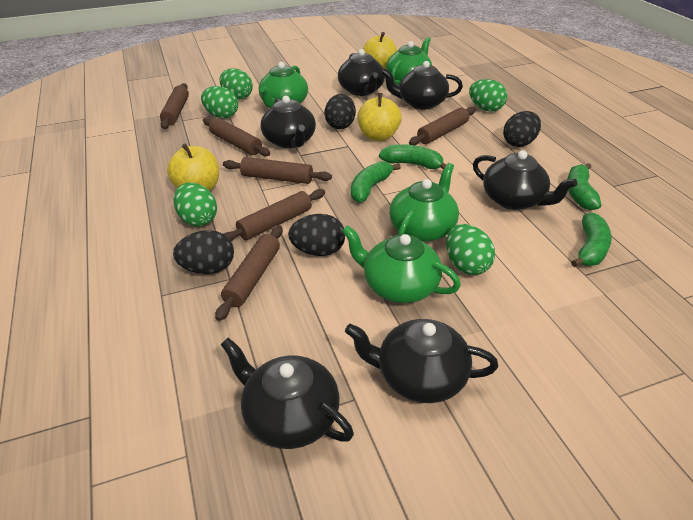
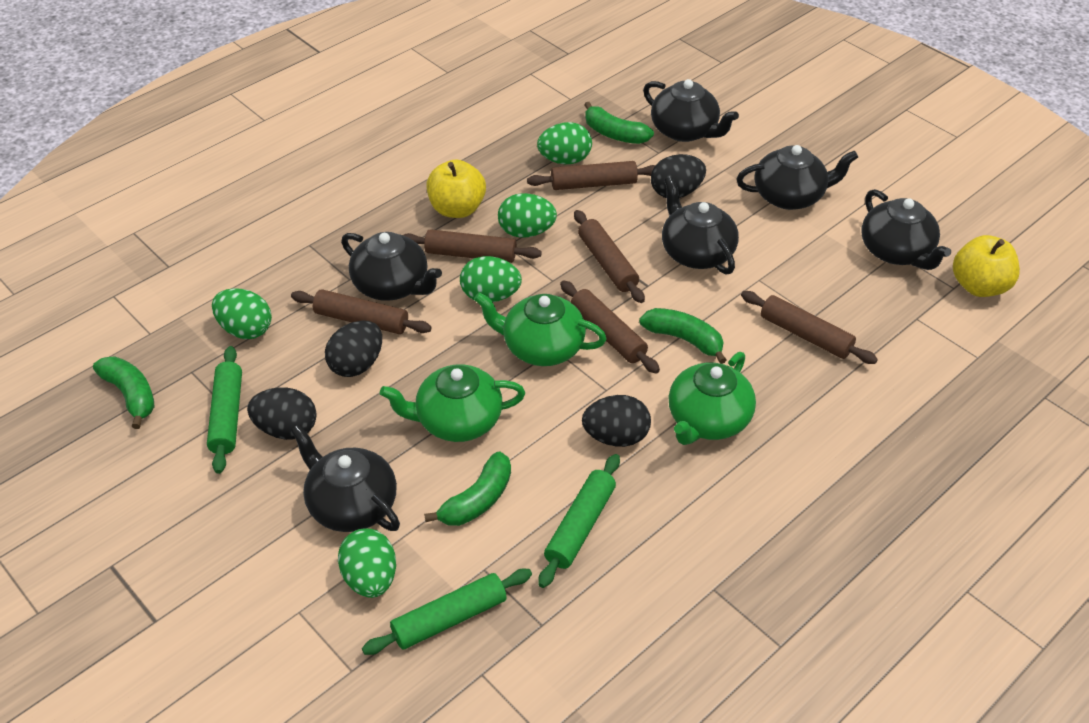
green rolling pin: 0 -> 3
green teapot: 4 -> 3
yellow apple: 3 -> 2

